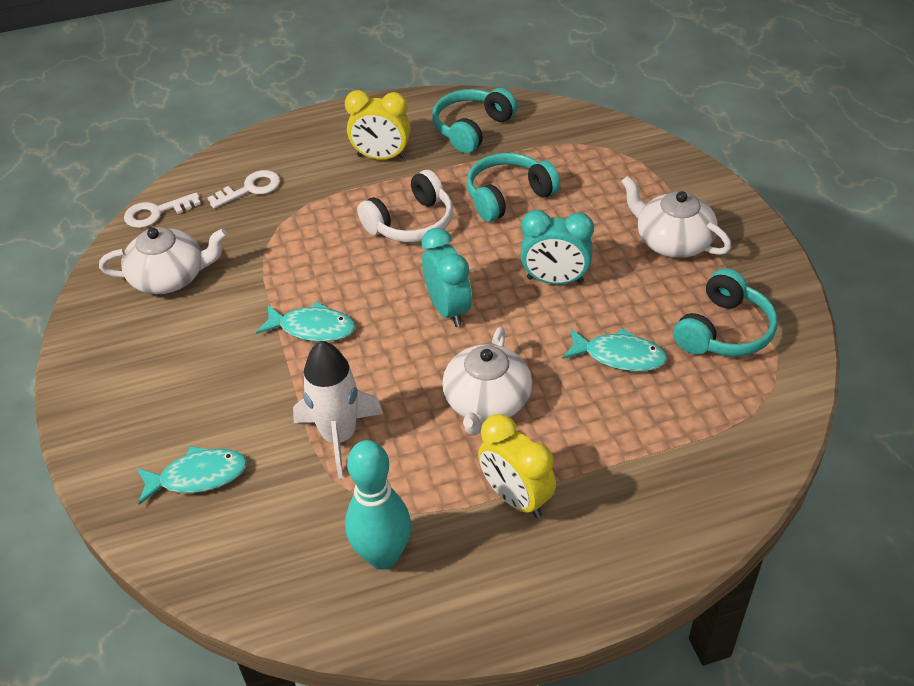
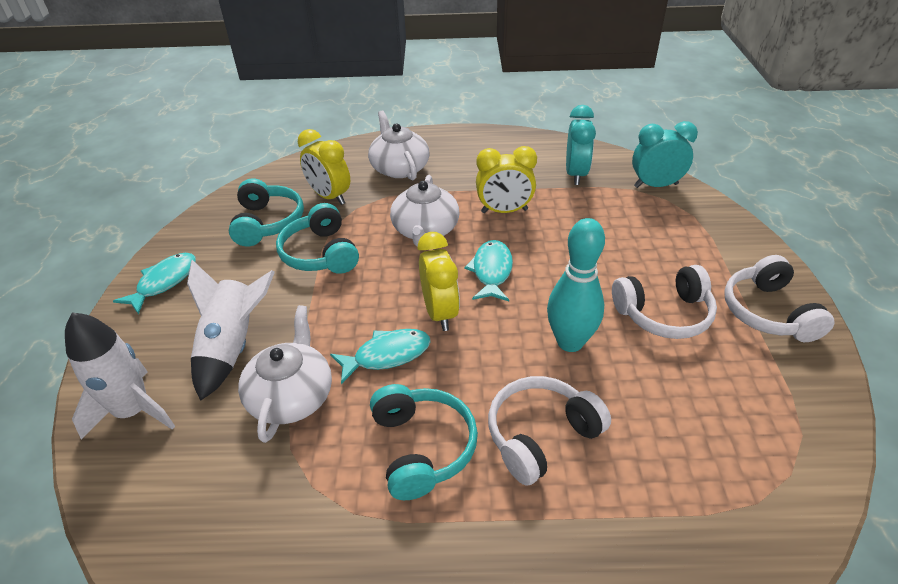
white headphones: 1 -> 3
white key: 2 -> 0
white rocket: 1 -> 2
yellow clock: 2 -> 3

